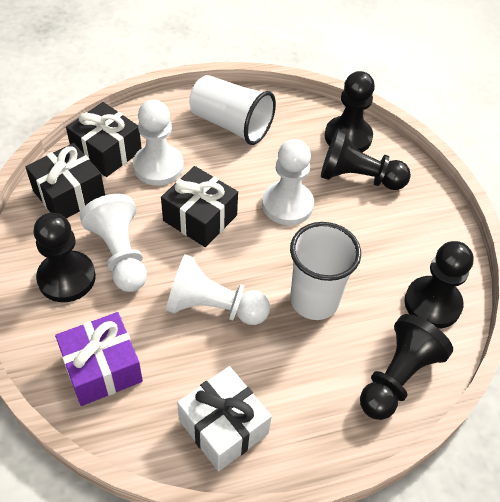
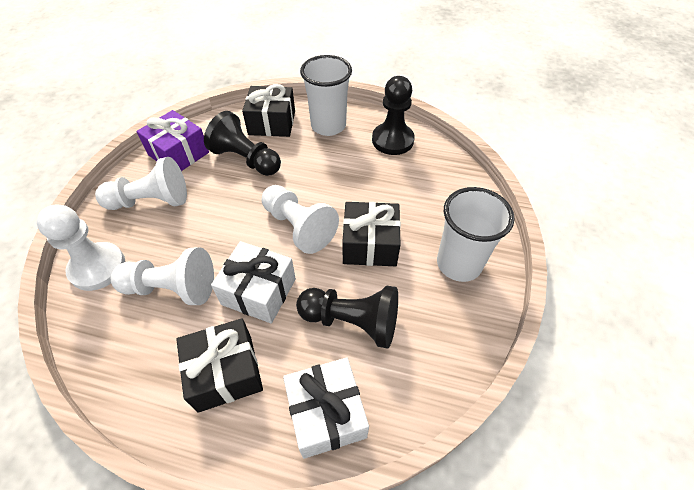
black pawn: 5 -> 3
white gift: 1 -> 2

